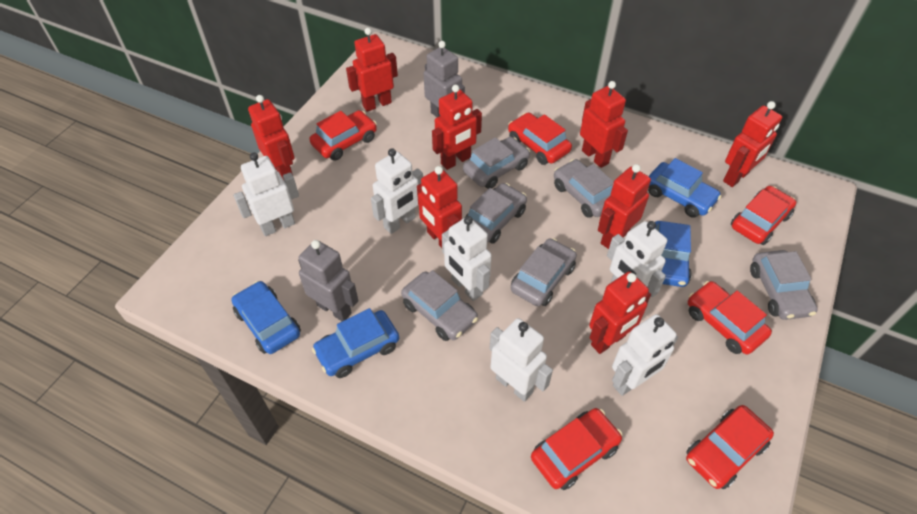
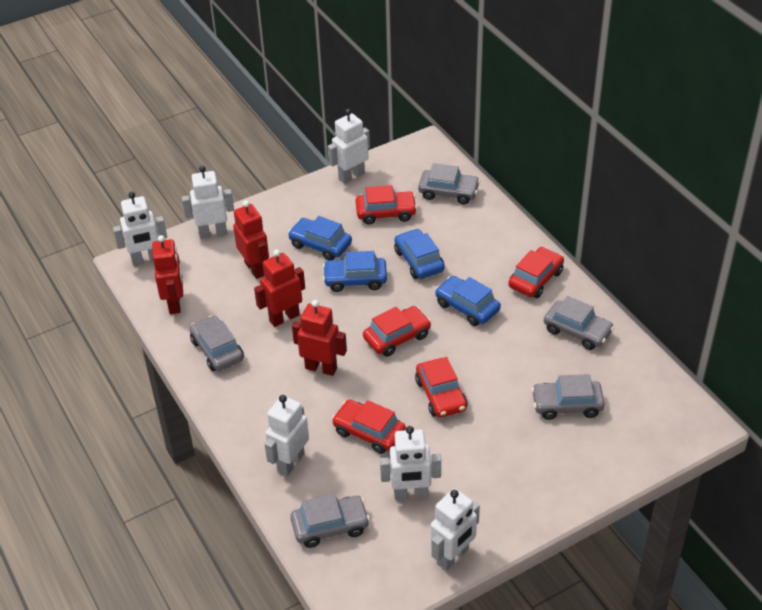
grey car: 6 -> 5
grey robot: 2 -> 0
red car: 6 -> 5
red robot: 8 -> 4

